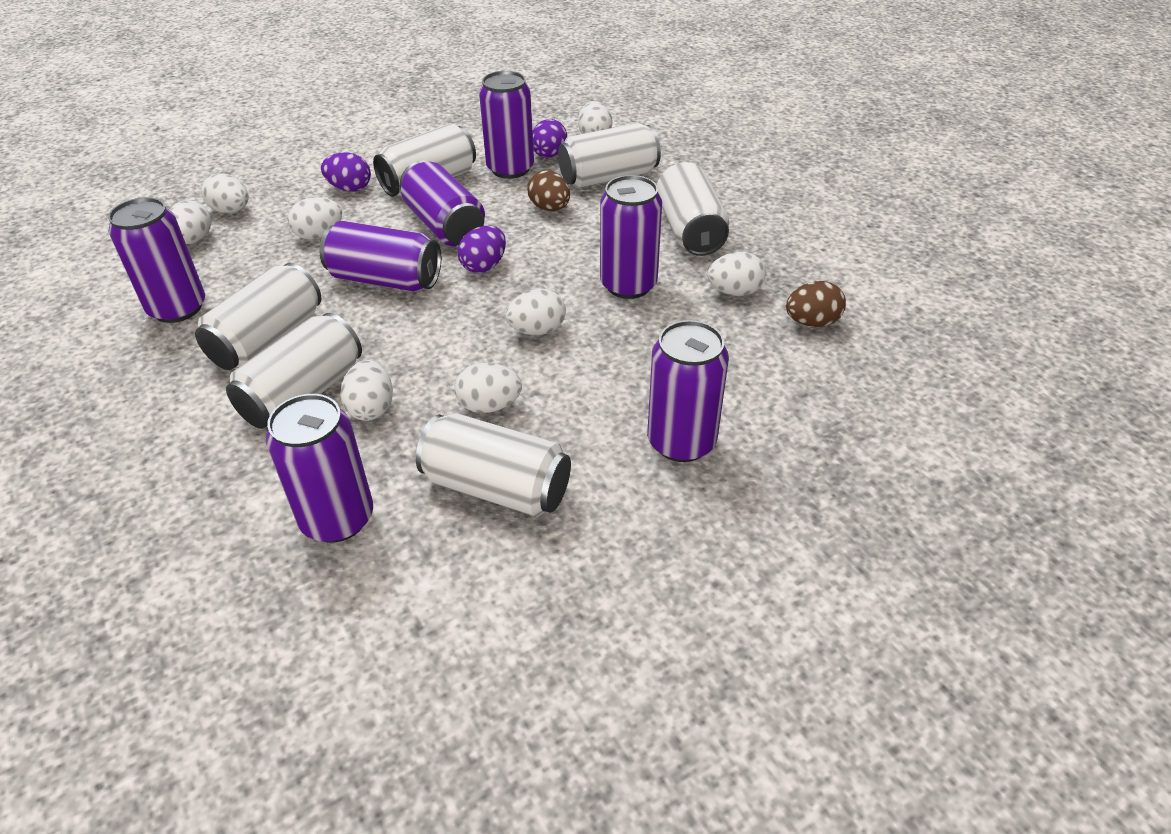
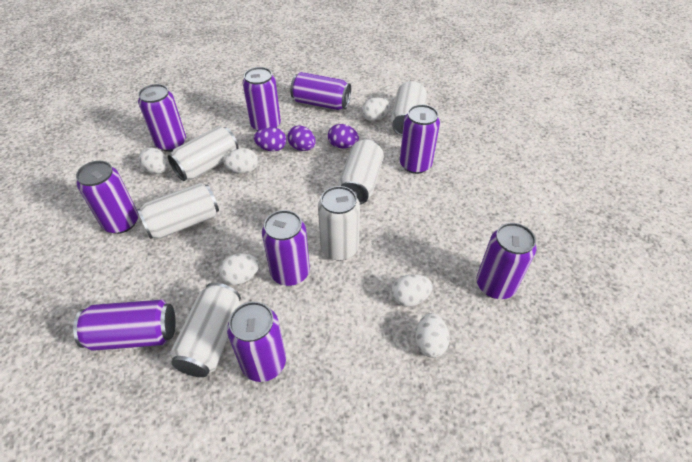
brown egg: 2 -> 0
purple can: 7 -> 9
white egg: 8 -> 6

